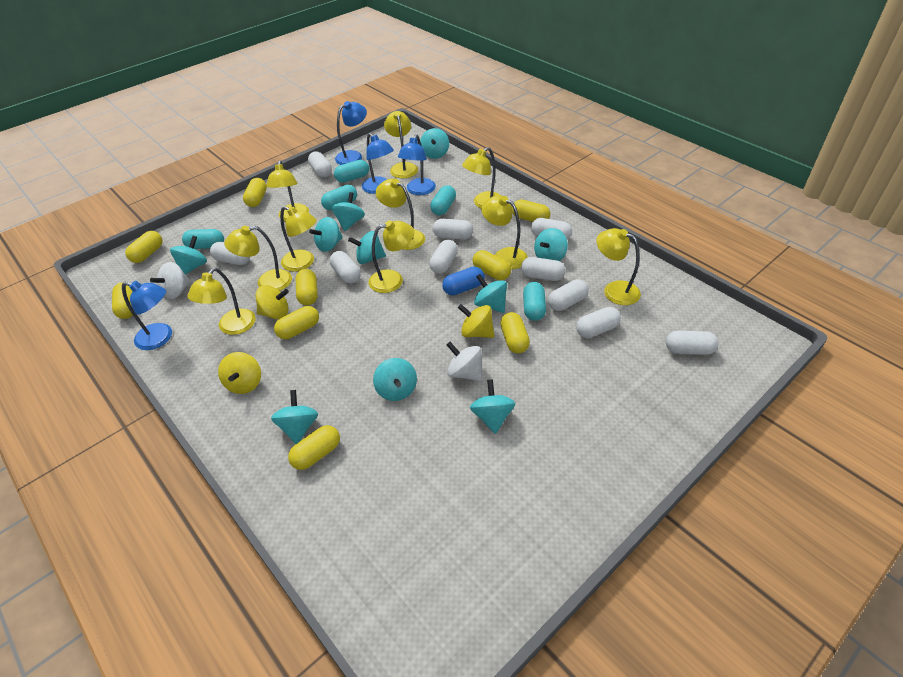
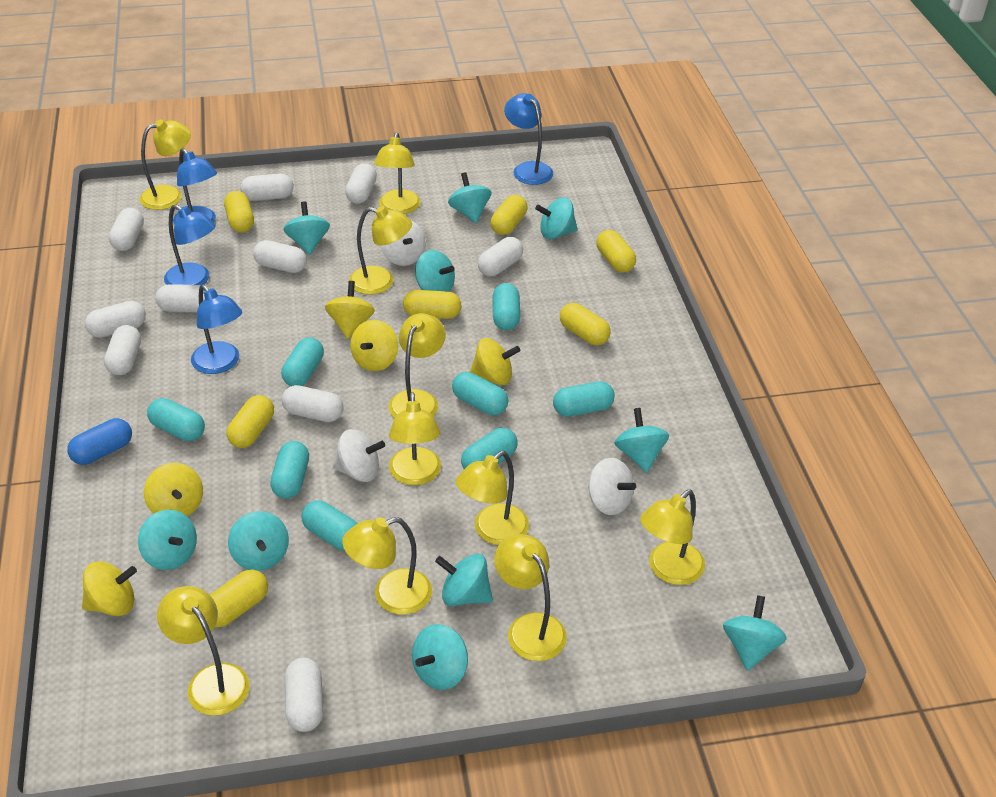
turquoise capsule: 5 -> 8
white spinning top: 2 -> 3
yellow capsule: 9 -> 7
yellow spinning top: 3 -> 5

